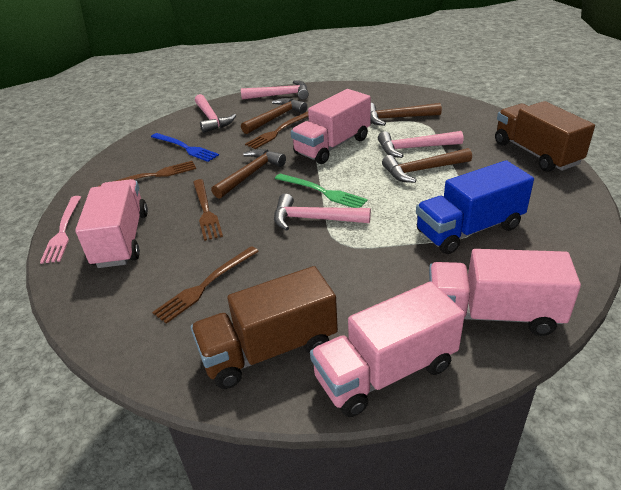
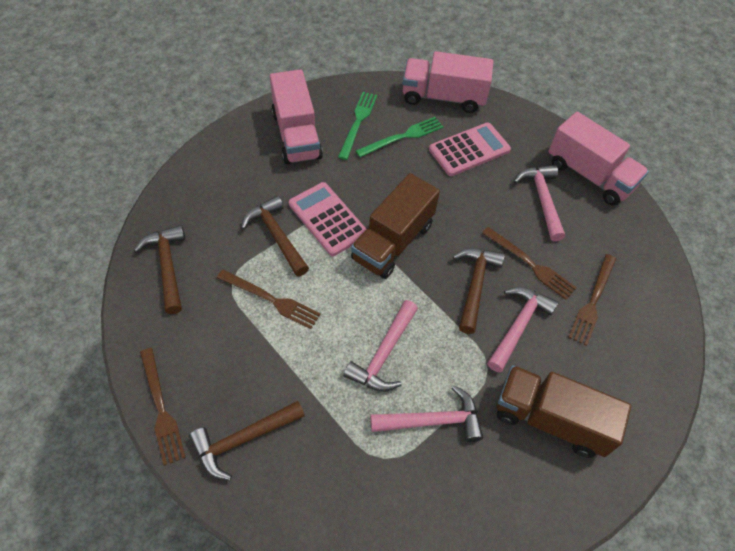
blue fork: 1 -> 0
blue truck: 1 -> 0
green fork: 1 -> 2
pink calculator: 0 -> 2
pink fork: 1 -> 0
pink truck: 4 -> 3

